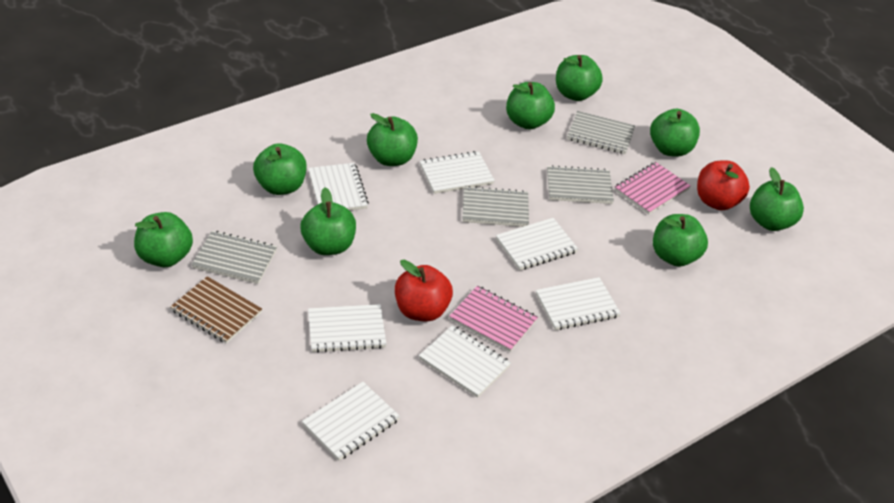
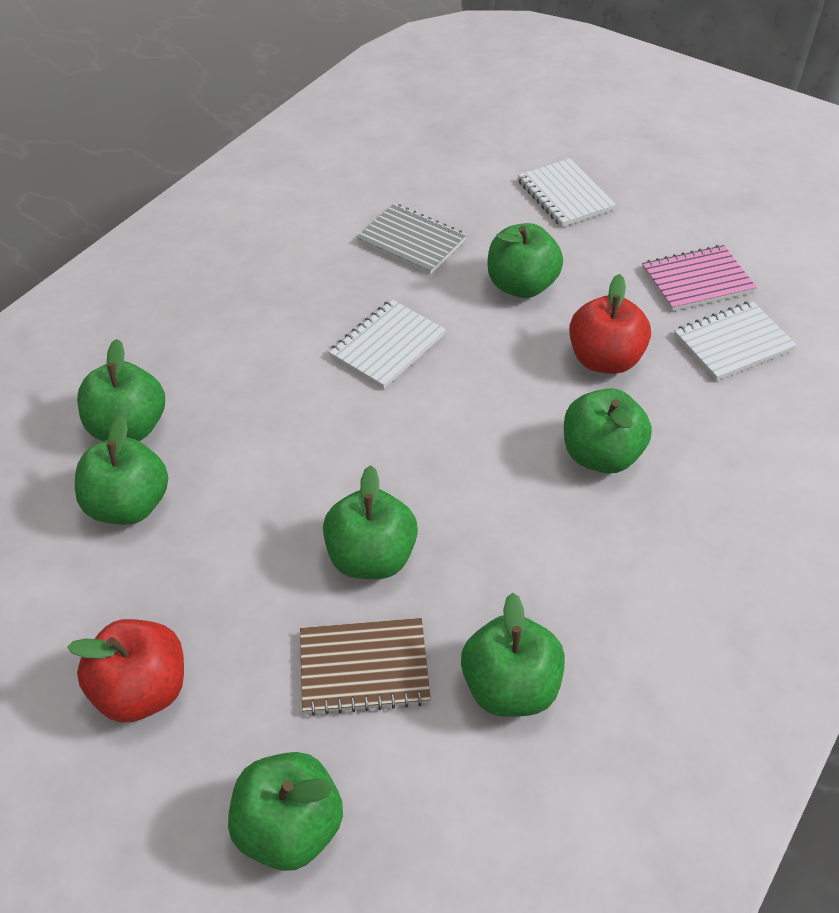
green apple: 9 -> 7
grey notebook: 4 -> 1
pink notebook: 2 -> 1
white notebook: 7 -> 3

